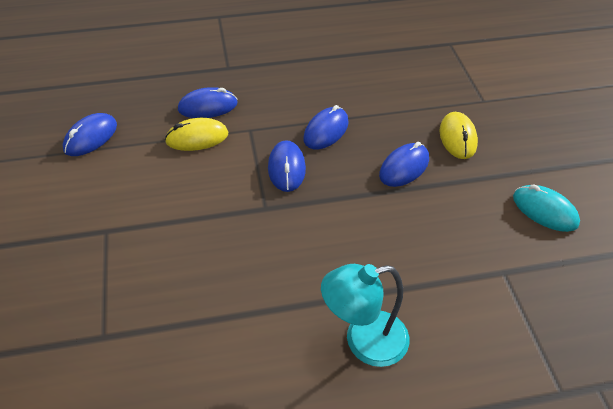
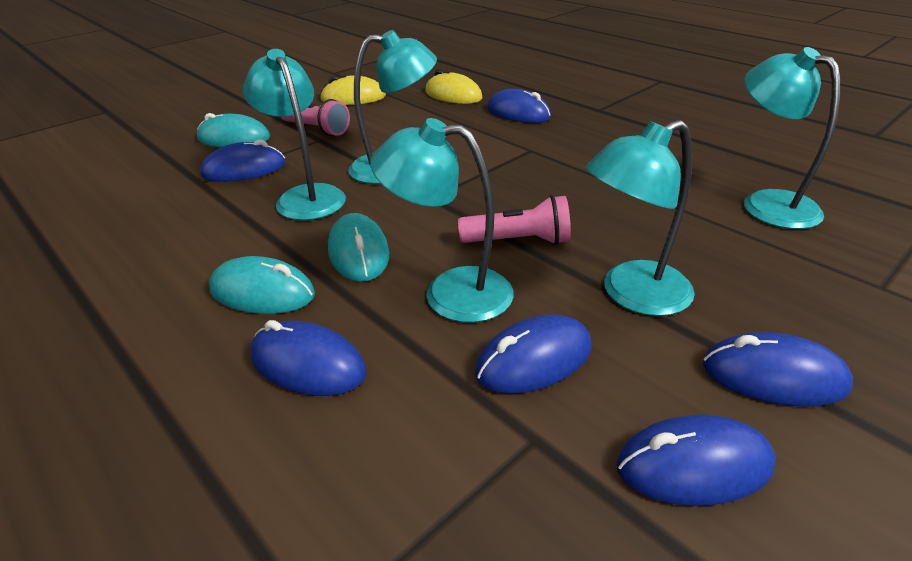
blue mouse: 5 -> 6
pink flashlight: 0 -> 2
turquoise lamp: 1 -> 5
turquoise mouse: 1 -> 3

